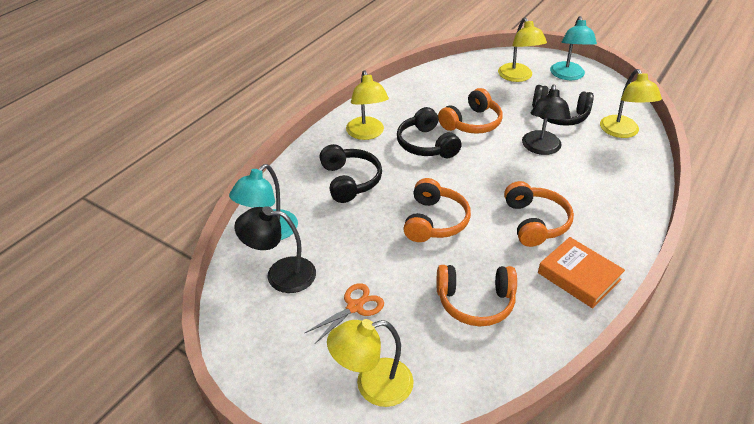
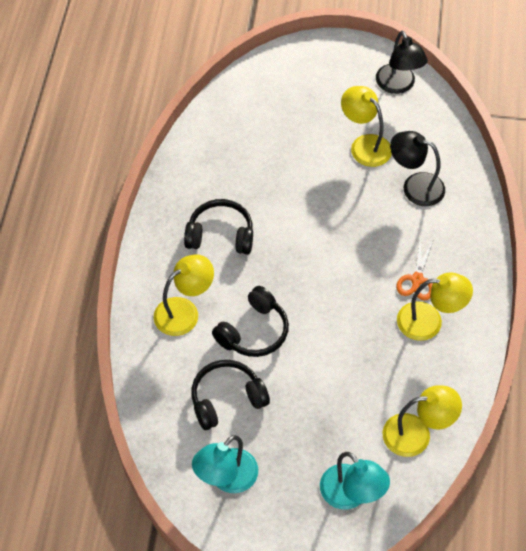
orange book: 1 -> 0
orange headphones: 4 -> 0

